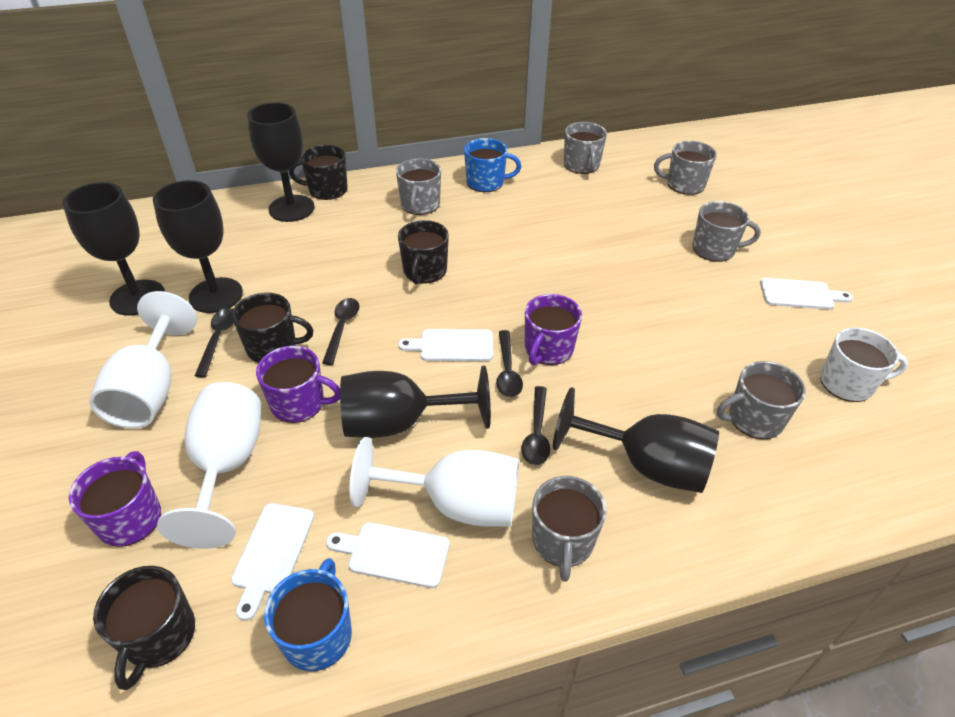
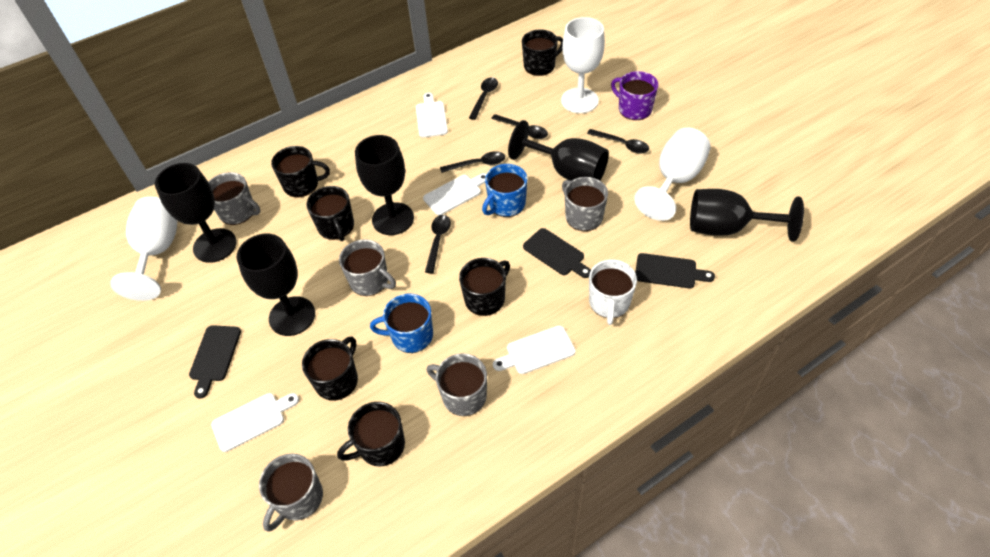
black cutting board: 0 -> 3
black mug: 4 -> 6
black spoon: 4 -> 5
grey mug: 6 -> 5
purple mug: 3 -> 1

